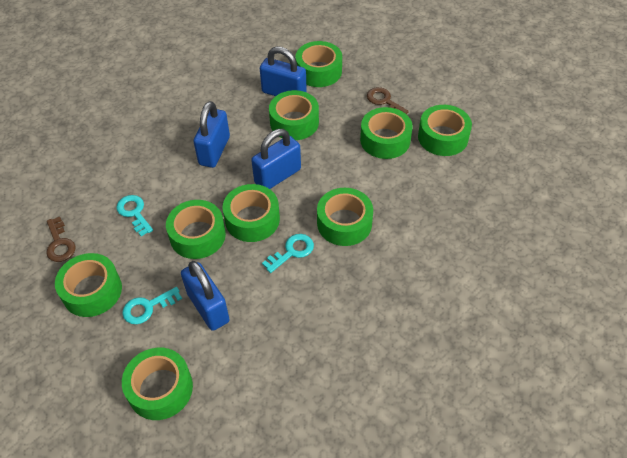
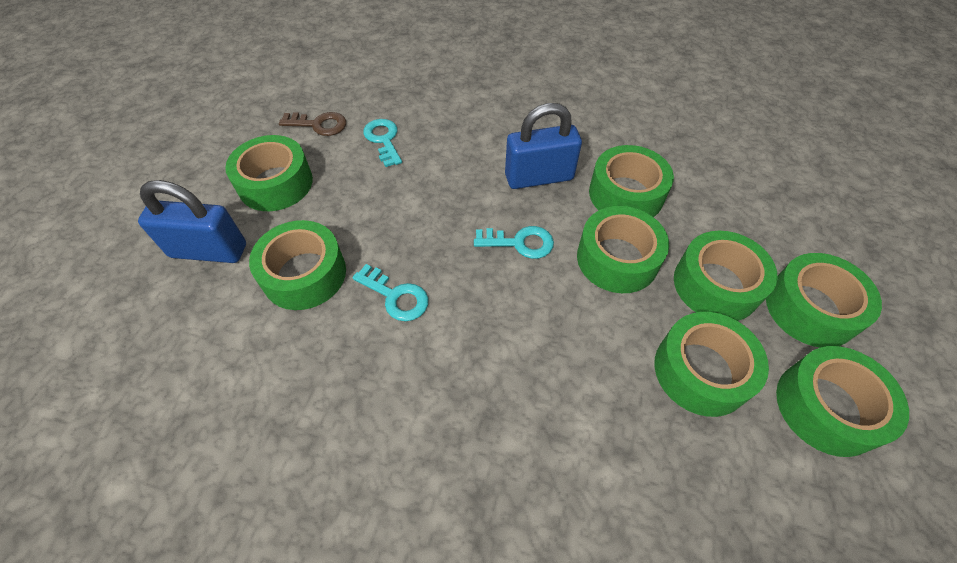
blue padlock: 4 -> 2
brown key: 2 -> 1
green tape: 9 -> 8

